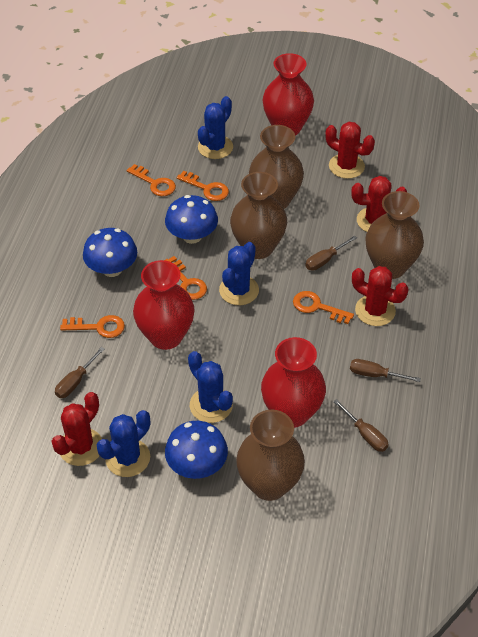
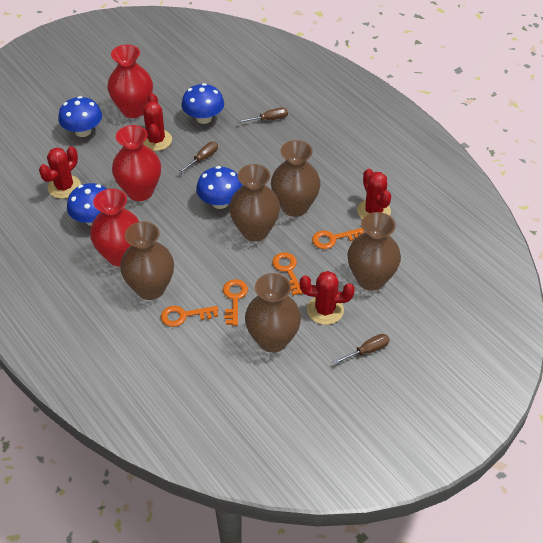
blue cactus: 4 -> 0
blue mushroom: 3 -> 4
brown screwdriver: 4 -> 3
brown vase: 4 -> 5
orange key: 5 -> 4

